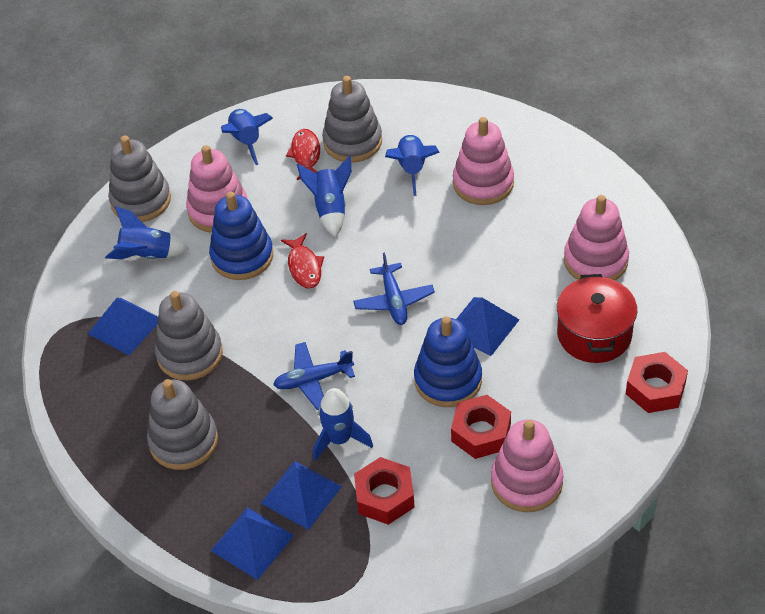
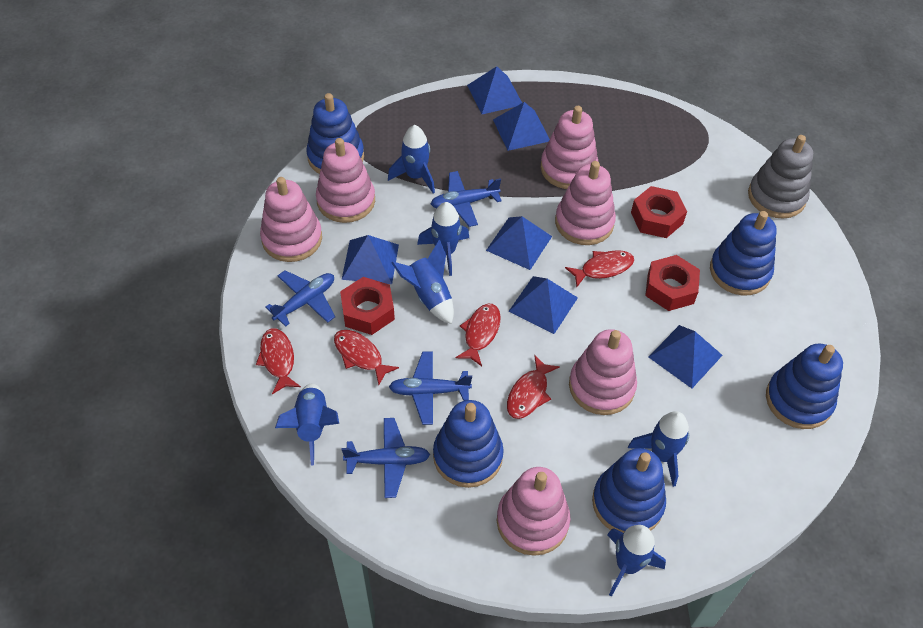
blue plane: 2 -> 4
blue pyramid: 4 -> 6
blue rocket: 5 -> 6
blue stacking toy: 2 -> 5
grey stacking toy: 4 -> 1
pink stacking toy: 4 -> 6
red fish: 2 -> 5
red pot: 1 -> 0

